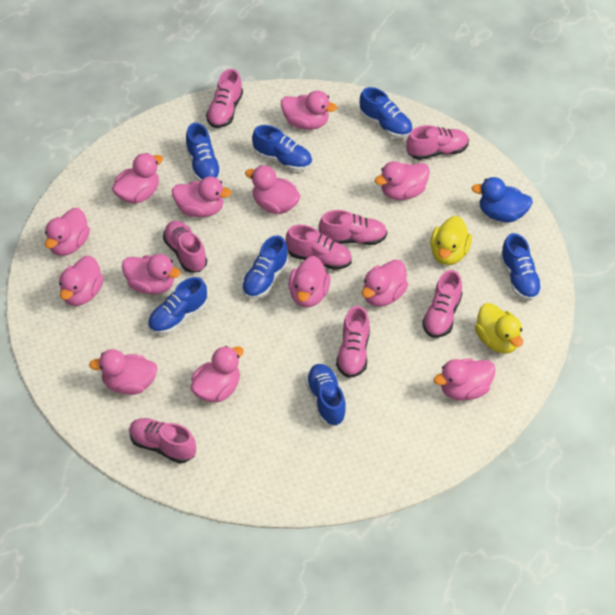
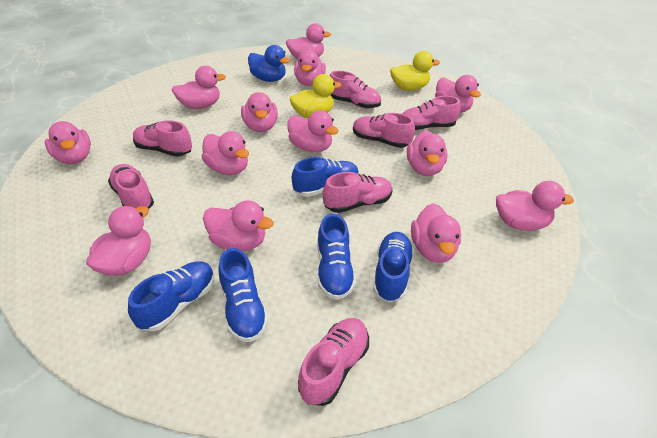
blue shoe: 7 -> 5
pink shoe: 8 -> 7

